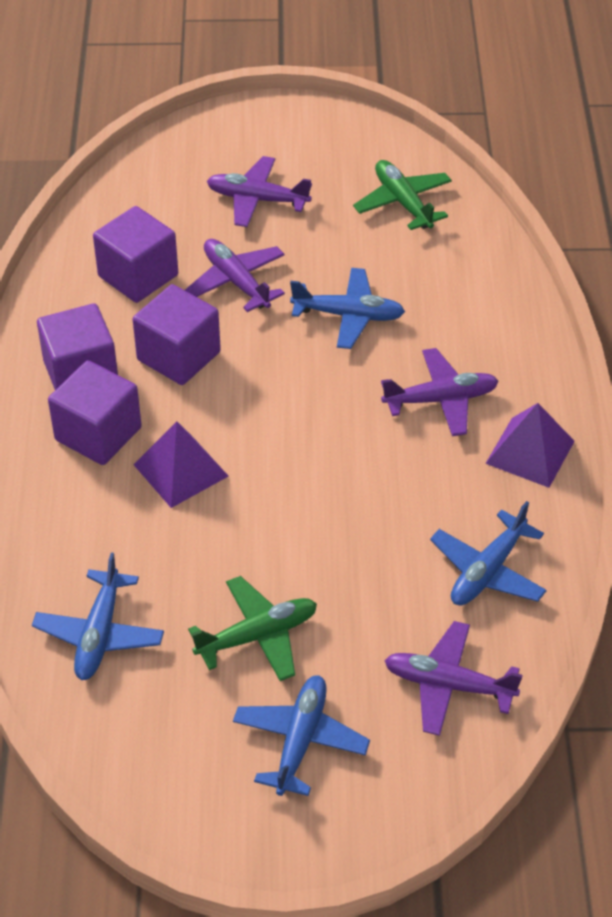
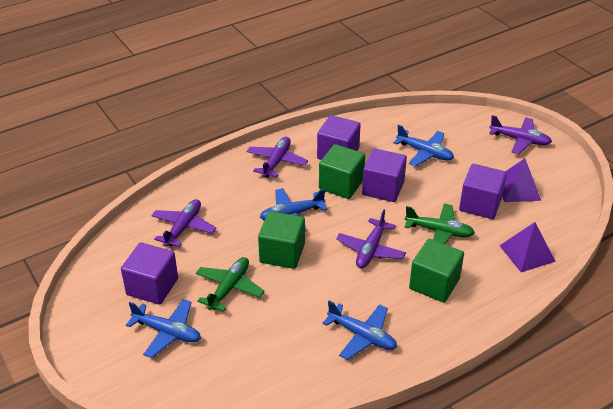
green cube: 0 -> 3

